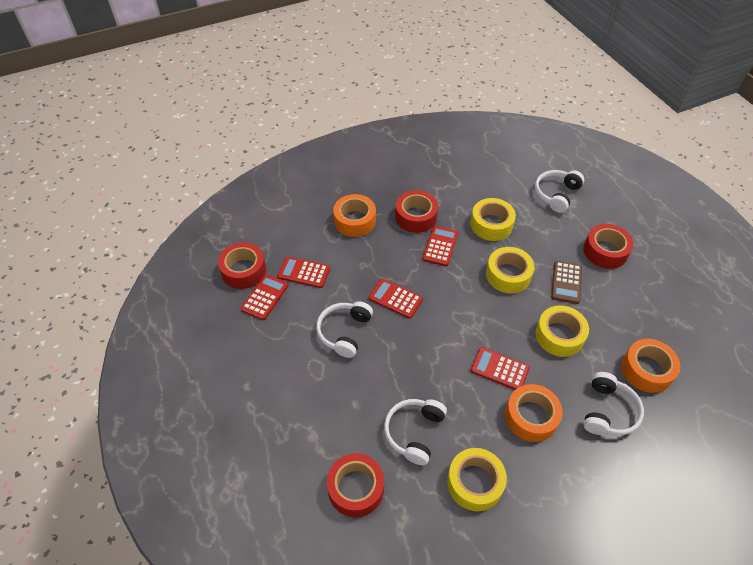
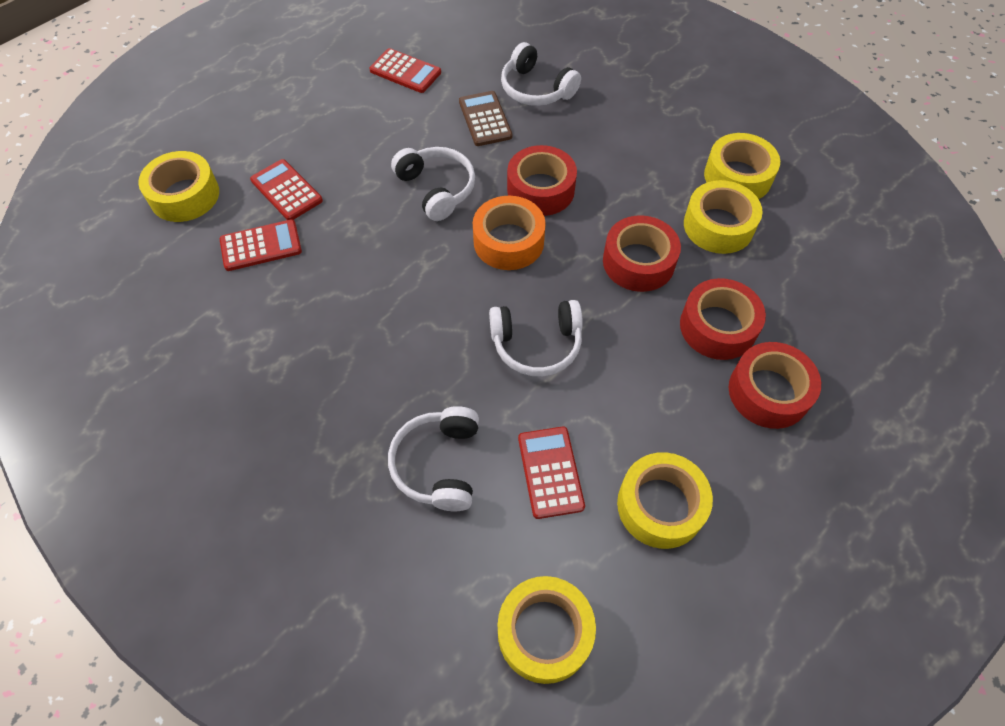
orange tape: 3 -> 1
red calculator: 5 -> 4
yellow tape: 4 -> 5

